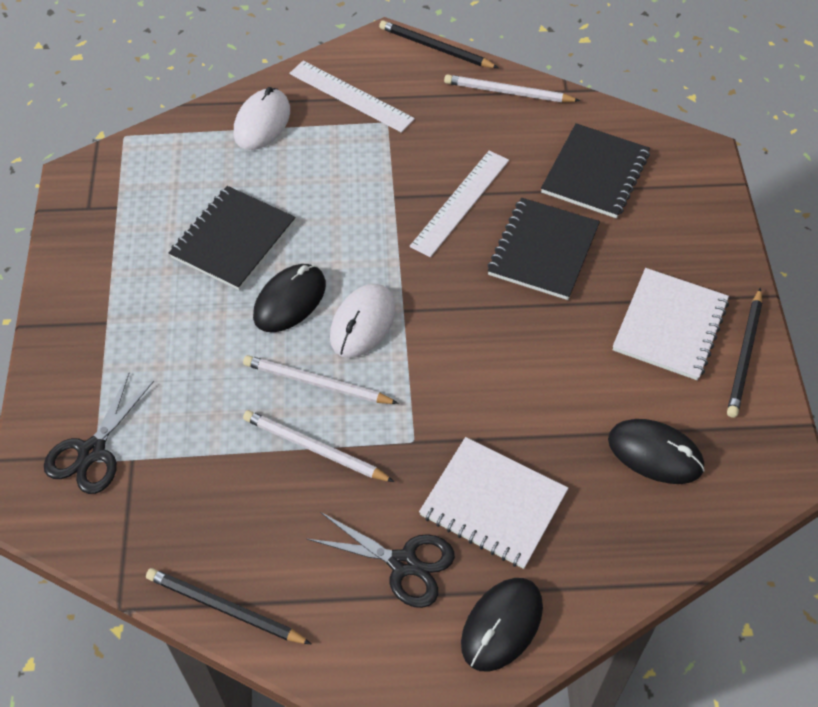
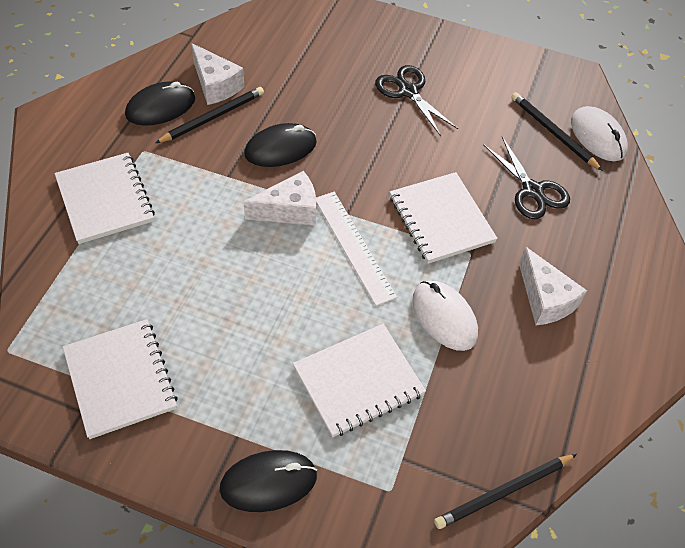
black notebook: 3 -> 0
white cheese: 0 -> 3
white notebook: 2 -> 4
white pencil: 3 -> 0
white ruler: 2 -> 1

